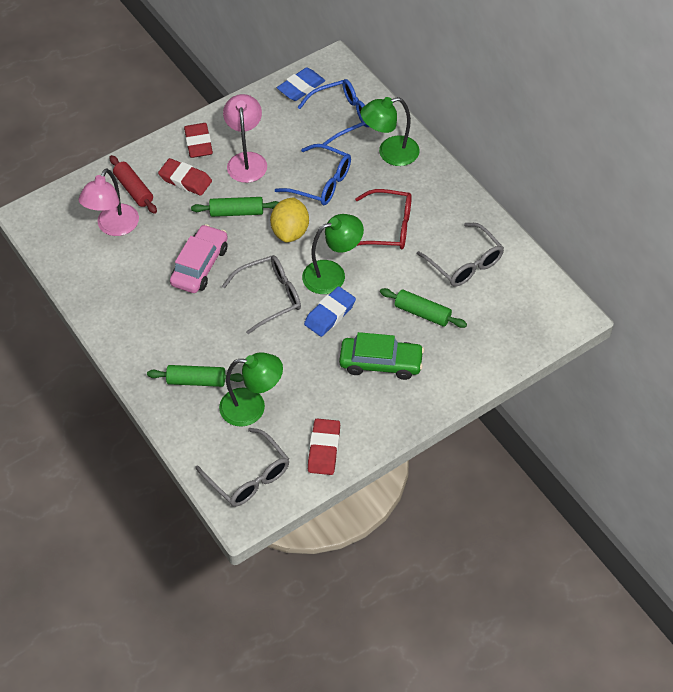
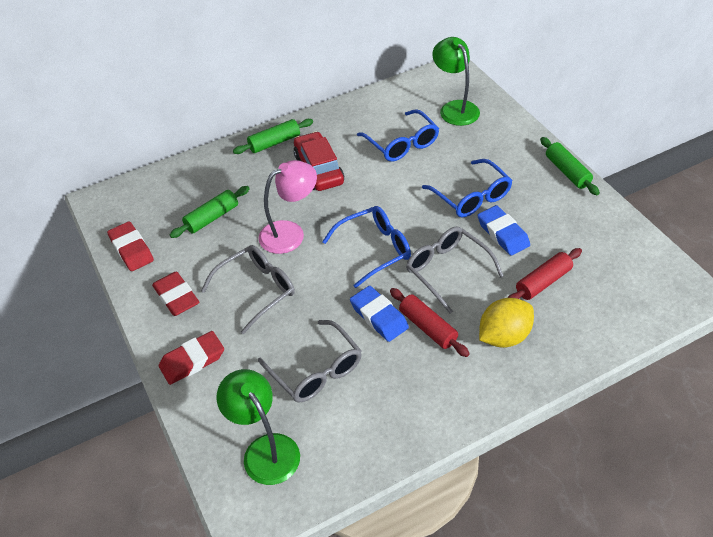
blue glasses: 2 -> 3
green car: 1 -> 0
green lamp: 3 -> 2
pink car: 1 -> 0
pink lamp: 2 -> 1
red car: 0 -> 1
red glasses: 1 -> 0
red rolling pin: 1 -> 2

